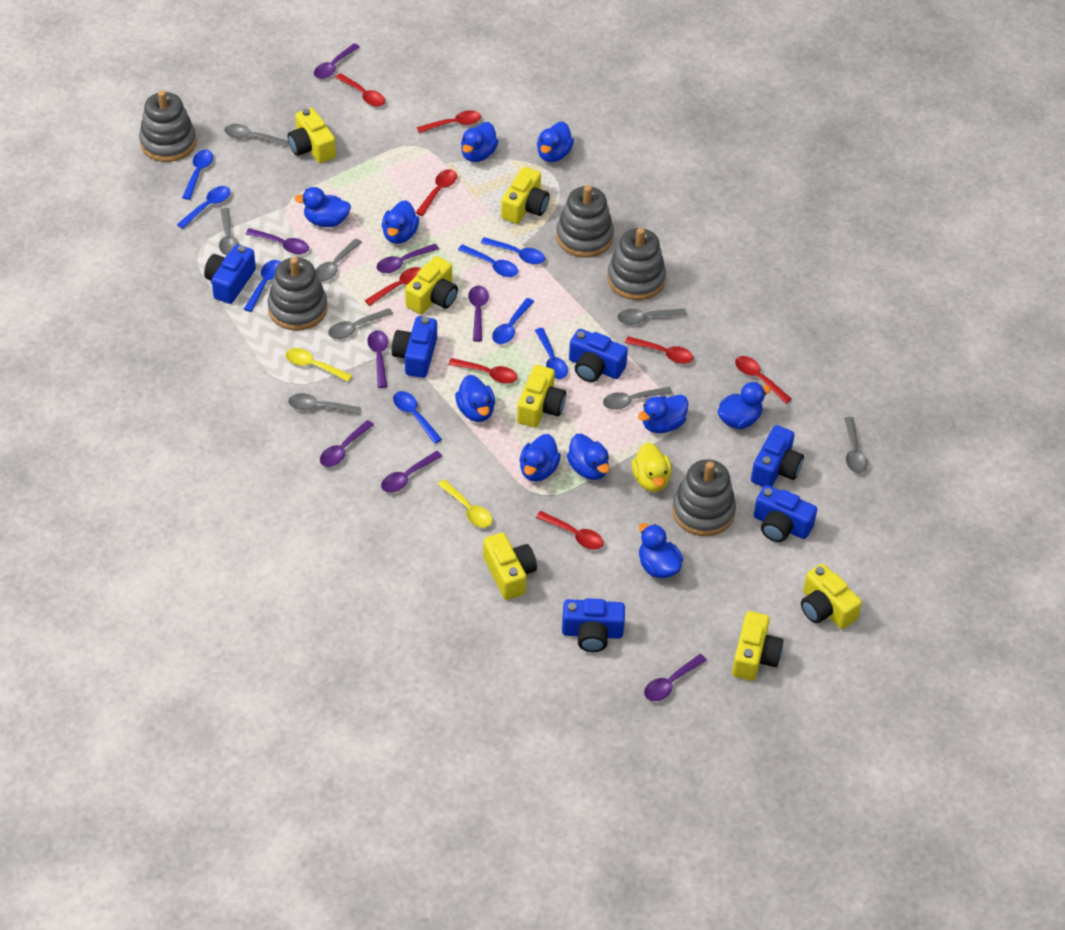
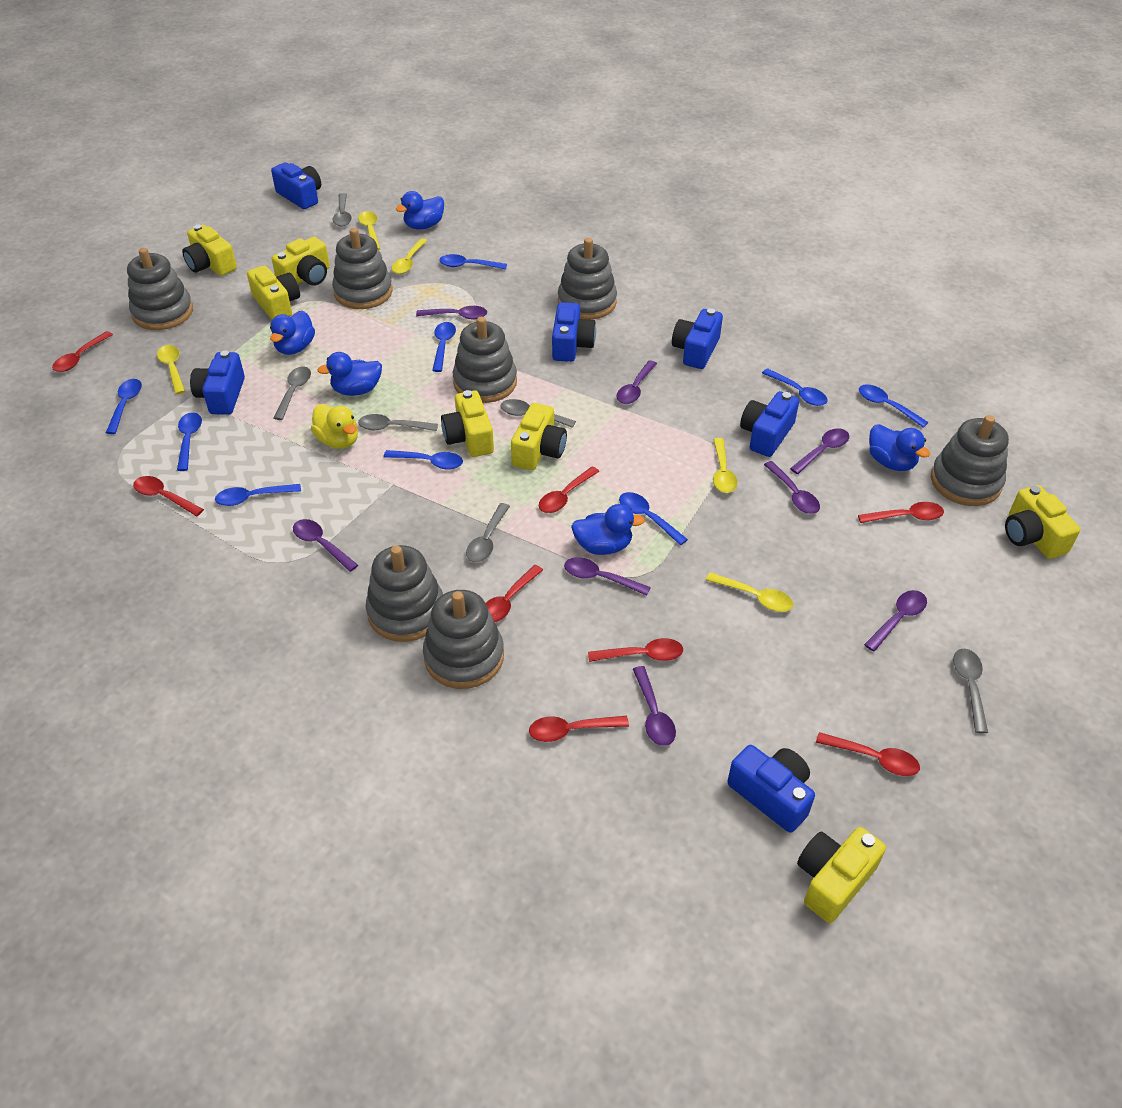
blue duck: 10 -> 5
blue spoon: 8 -> 9
grey spoon: 8 -> 6
grey stacking toy: 5 -> 7
yellow spoon: 2 -> 5

